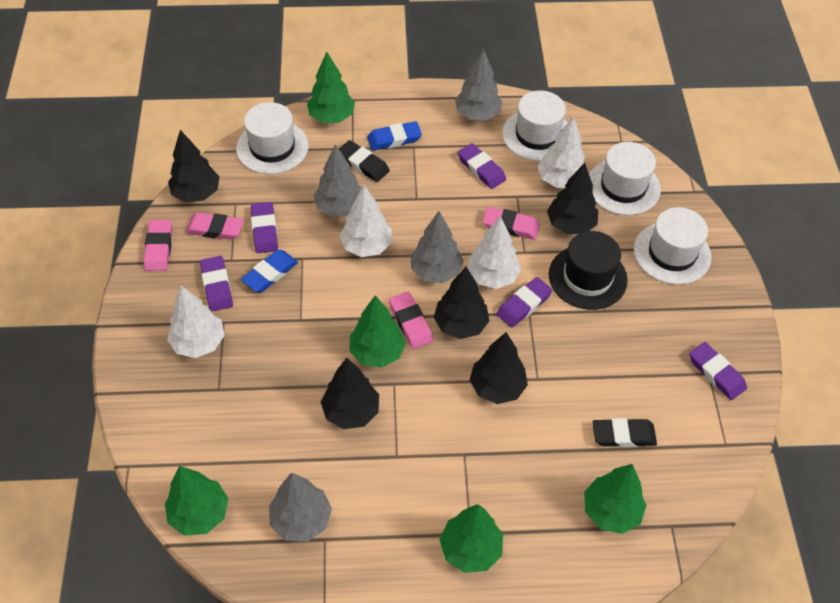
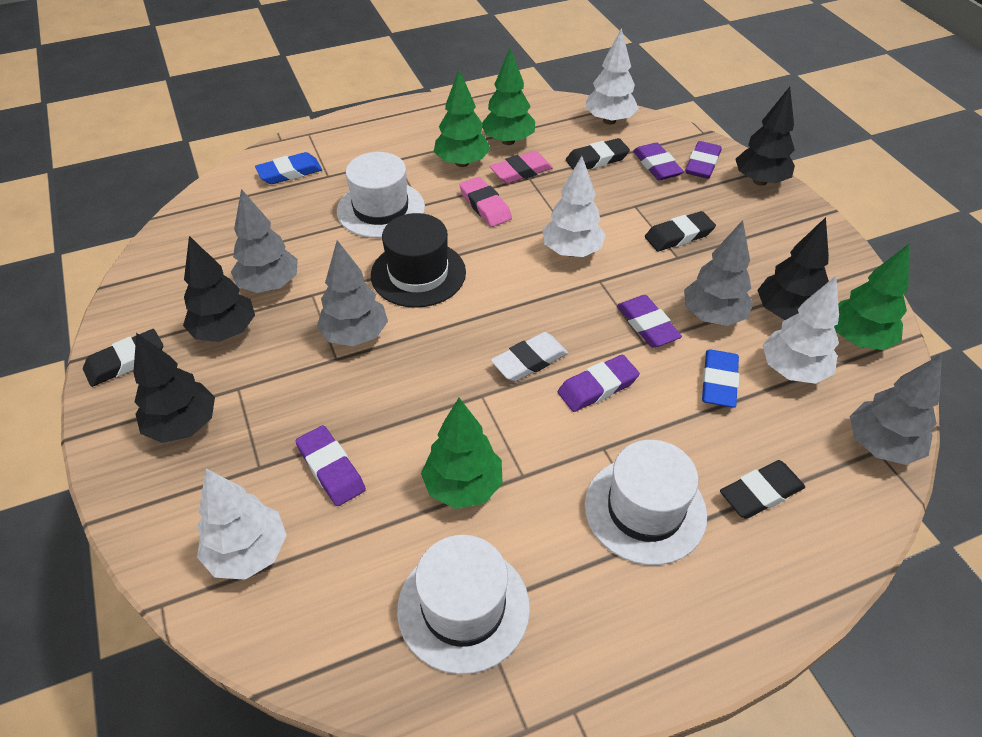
black eraser: 2 -> 4
black tree: 5 -> 4
green tree: 5 -> 4
pink eraser: 4 -> 2
white eraser: 0 -> 1
white hat: 4 -> 3

